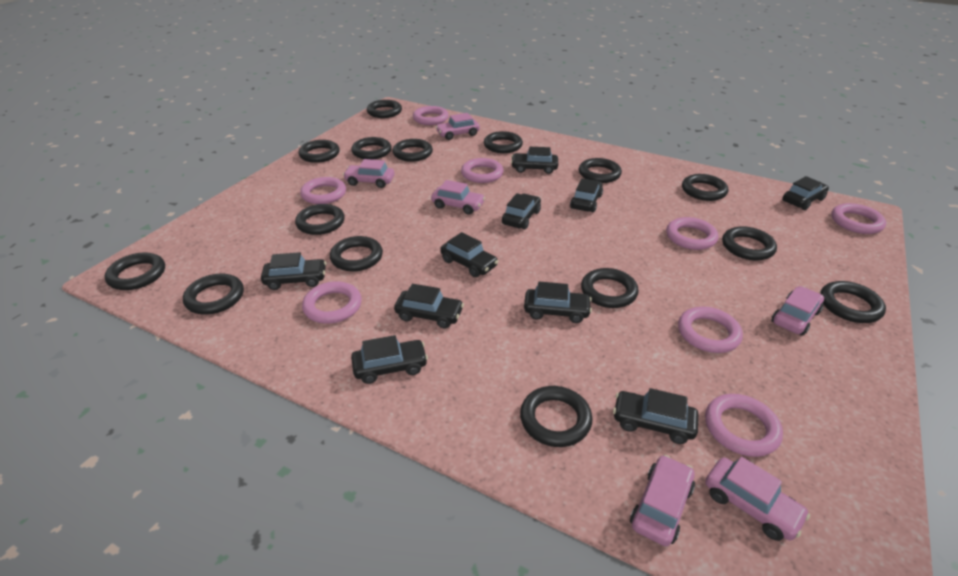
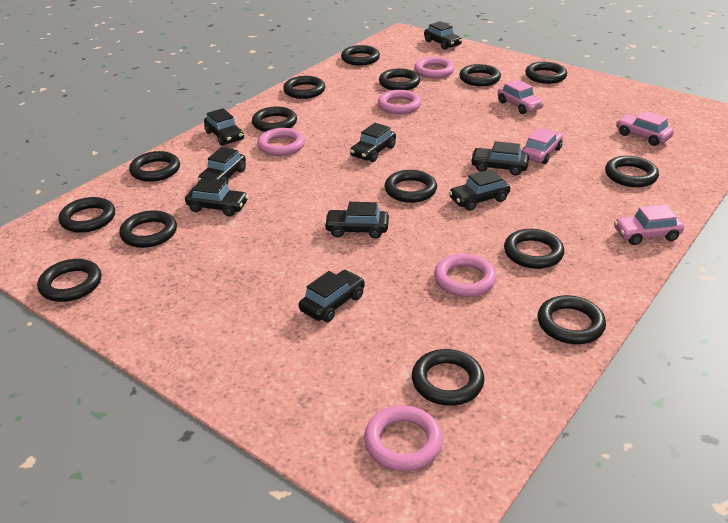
black car: 10 -> 9
pink car: 6 -> 4
pink ring: 8 -> 5

